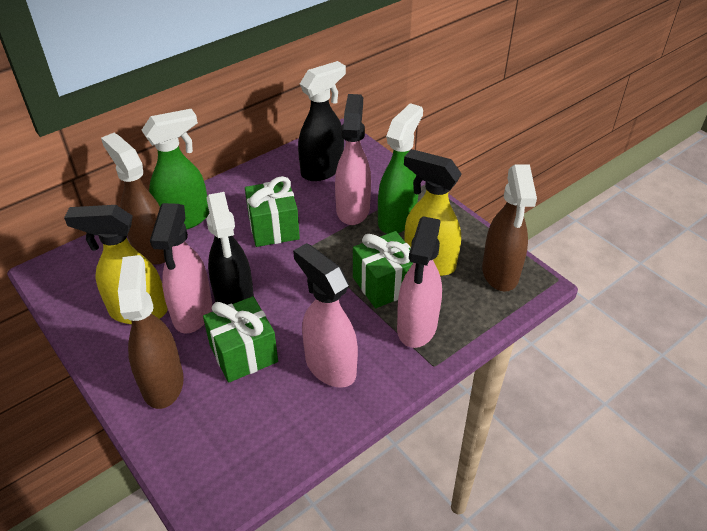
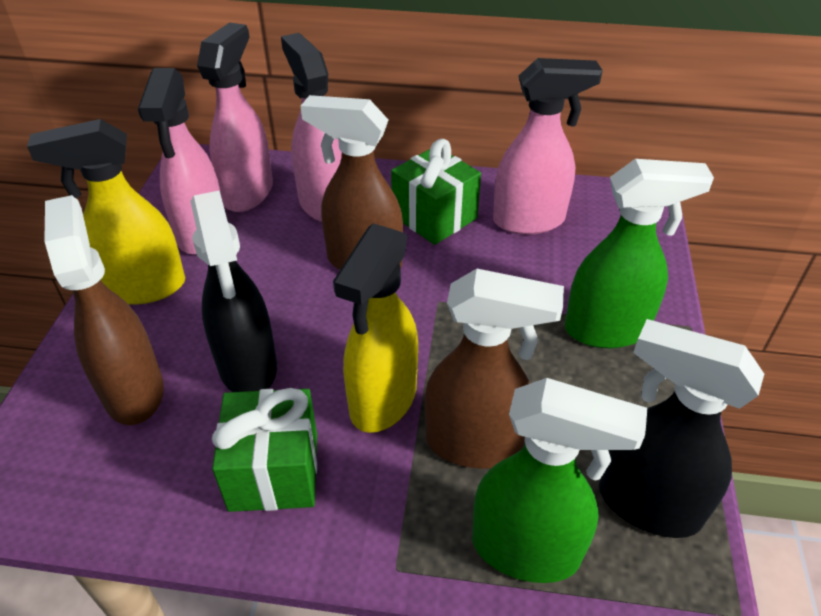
green gift: 3 -> 2

